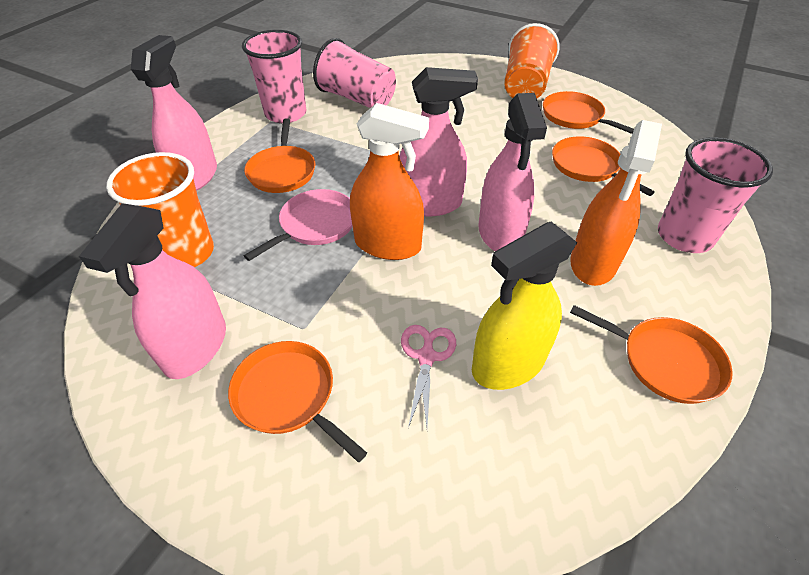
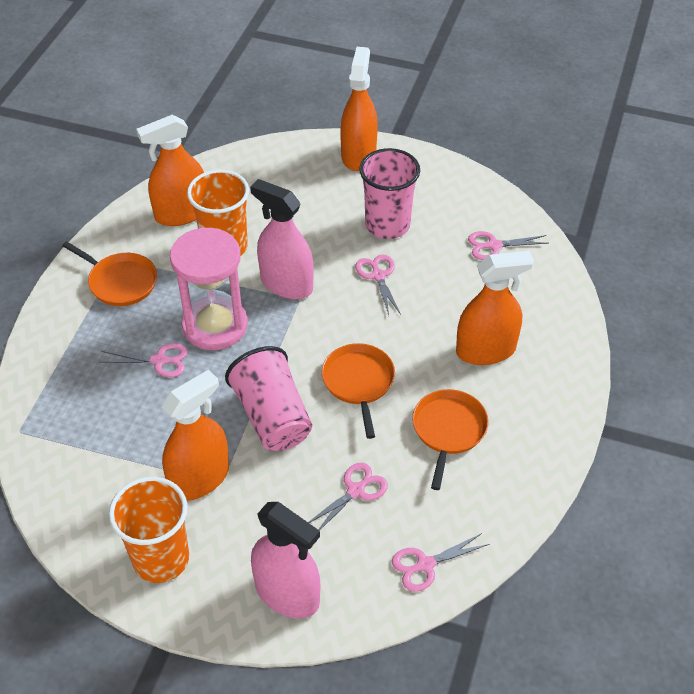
orange pan: 5 -> 3
orange spray bottle: 2 -> 4
pink cup: 3 -> 2
pink hourglass: 0 -> 1
pink pan: 1 -> 0
pink scissors: 1 -> 5
pink spray bottle: 4 -> 2
yellow spray bottle: 1 -> 0

